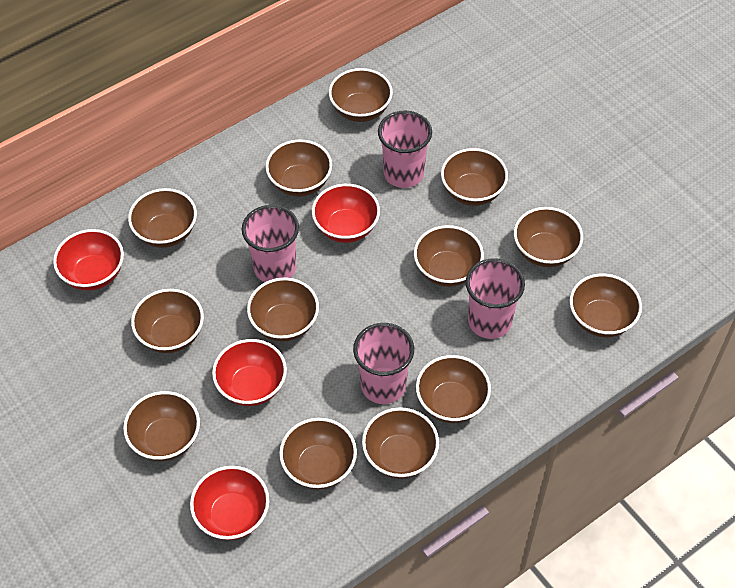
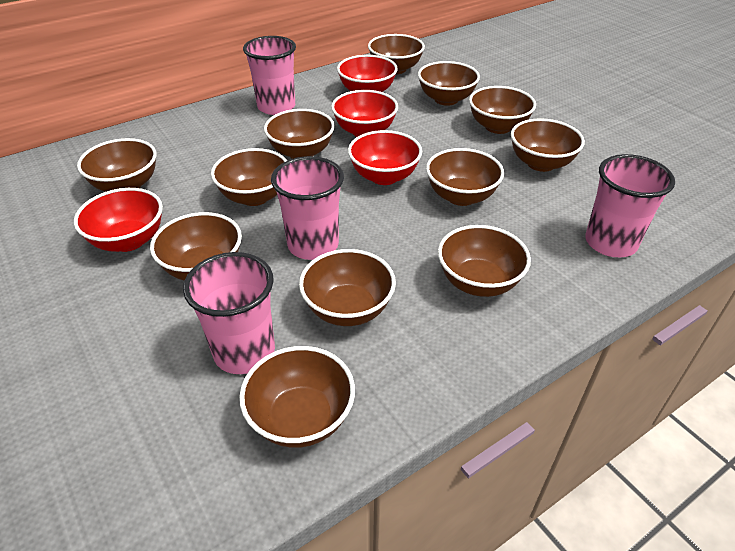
brown bowl: 13 -> 12

